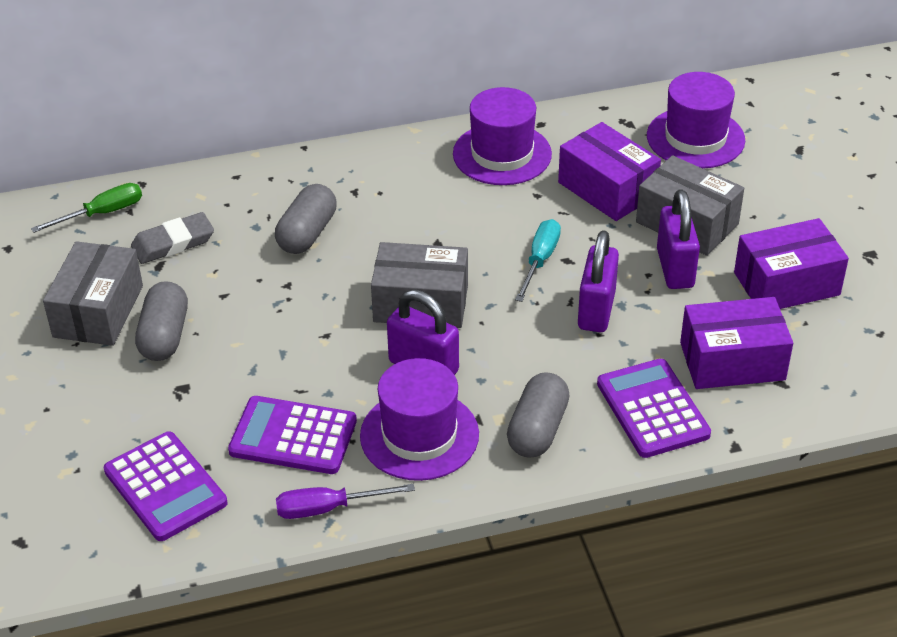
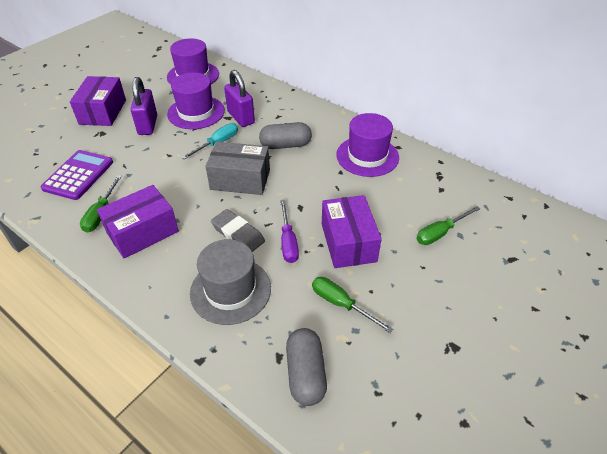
green screwdriver: 1 -> 3
grey box: 3 -> 1
grey capsule: 3 -> 2
grey hat: 0 -> 1
purple calculator: 3 -> 1
purple padlock: 3 -> 2

